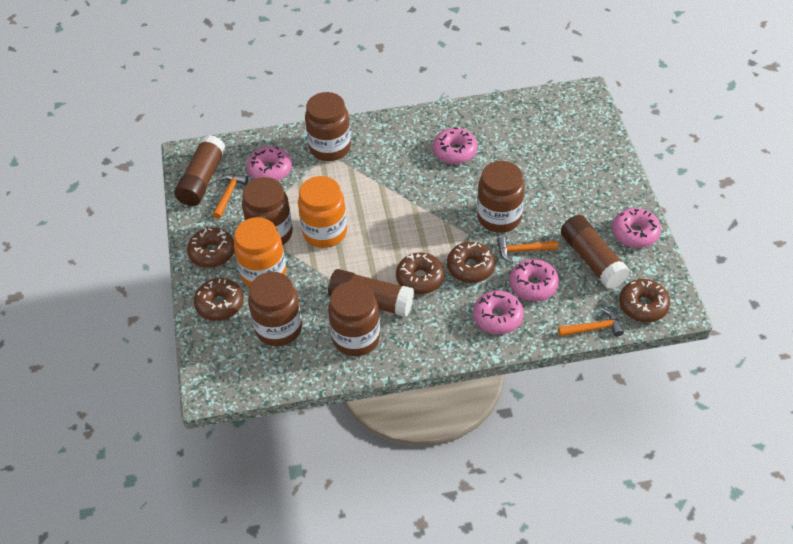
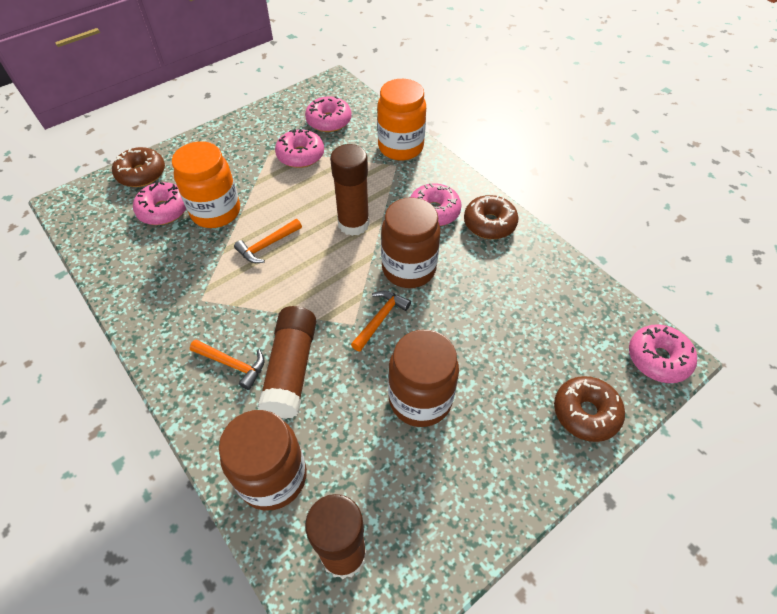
brown donut: 5 -> 3
brown jar: 5 -> 3

